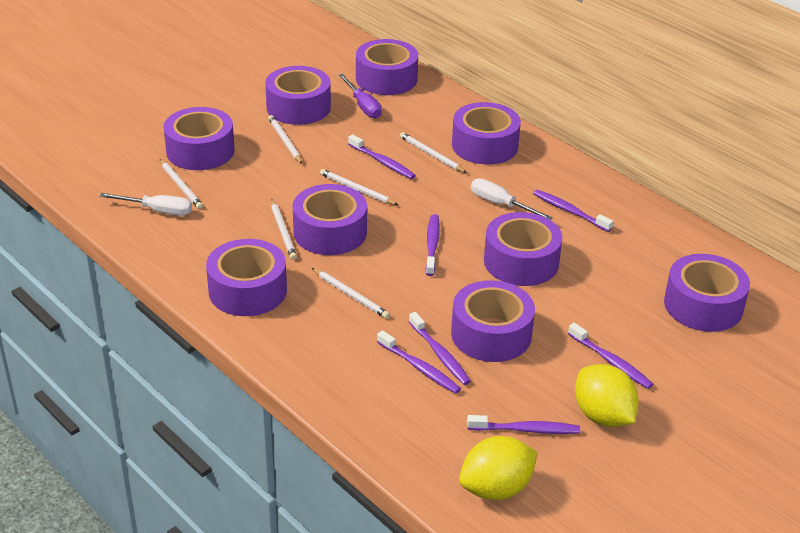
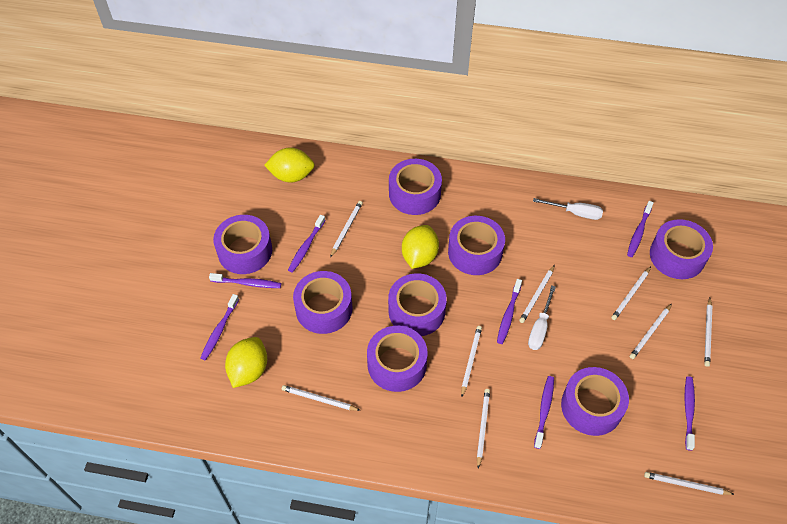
purple screwdriver: 1 -> 0
purple tape: 9 -> 8
white pencil: 6 -> 9
yellow lemon: 2 -> 3

